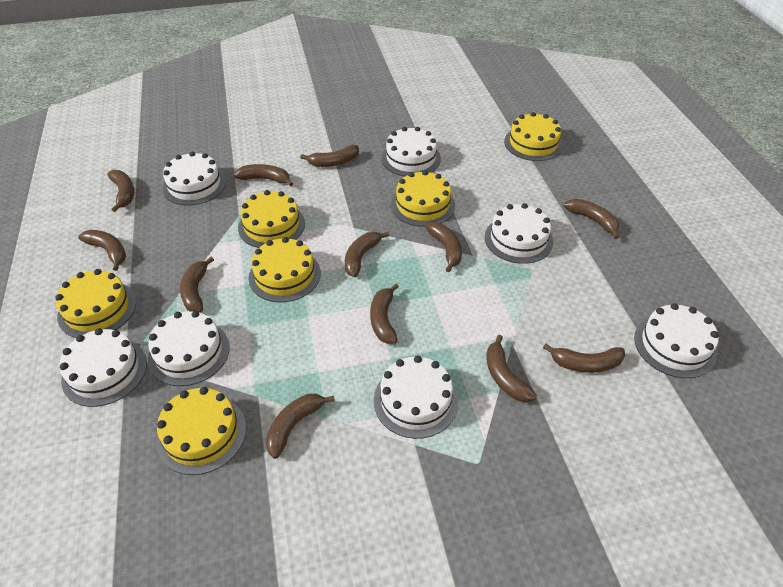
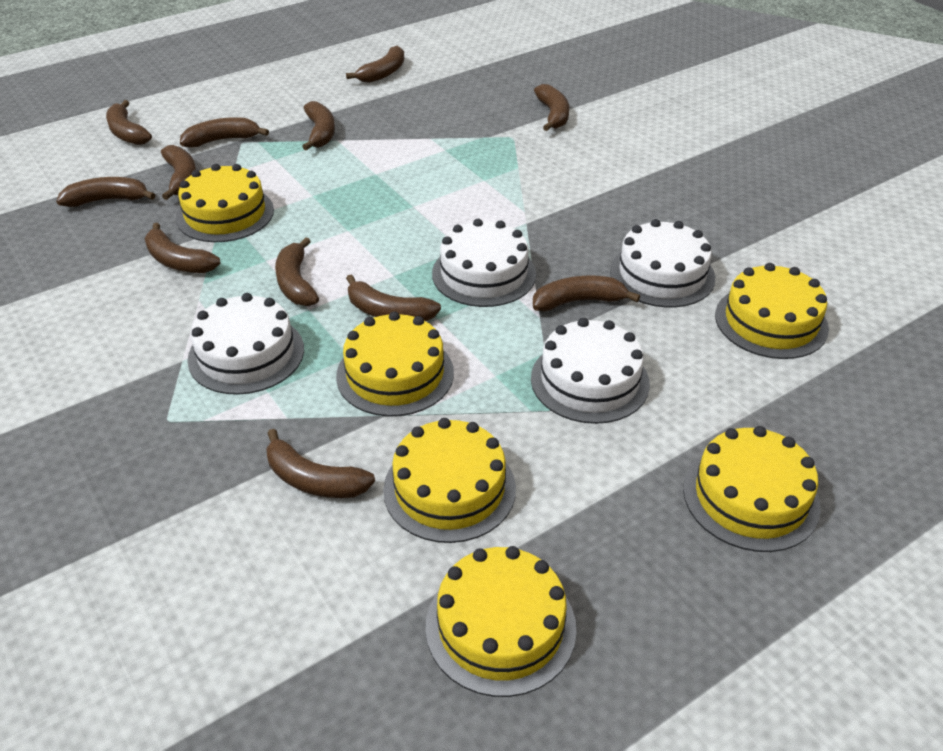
white cake: 7 -> 4

